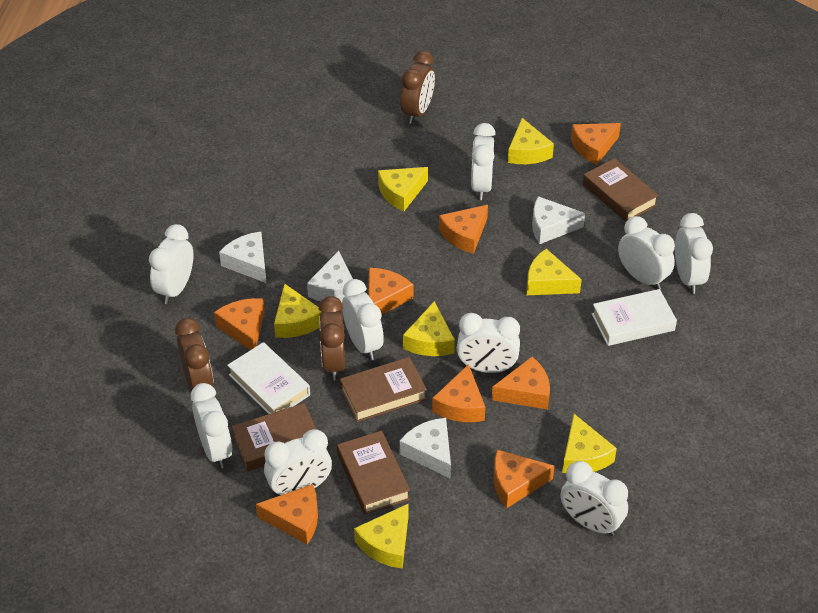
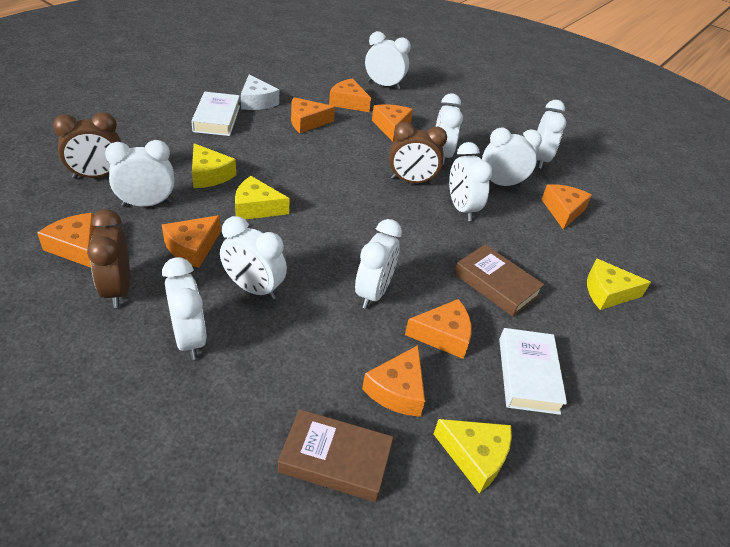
brown book: 4 -> 2
white cheese: 4 -> 1
yellow cheese: 7 -> 4

